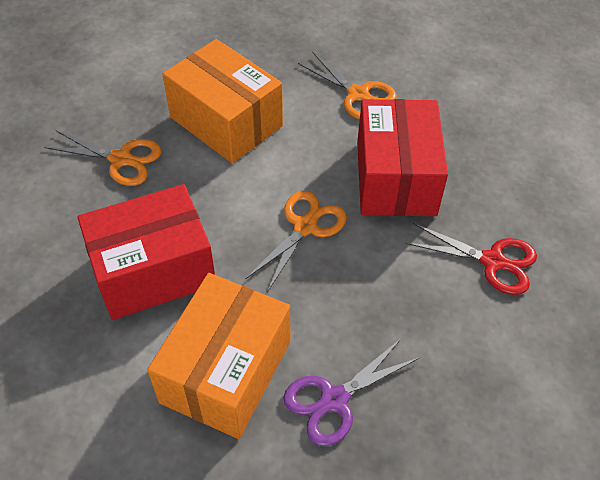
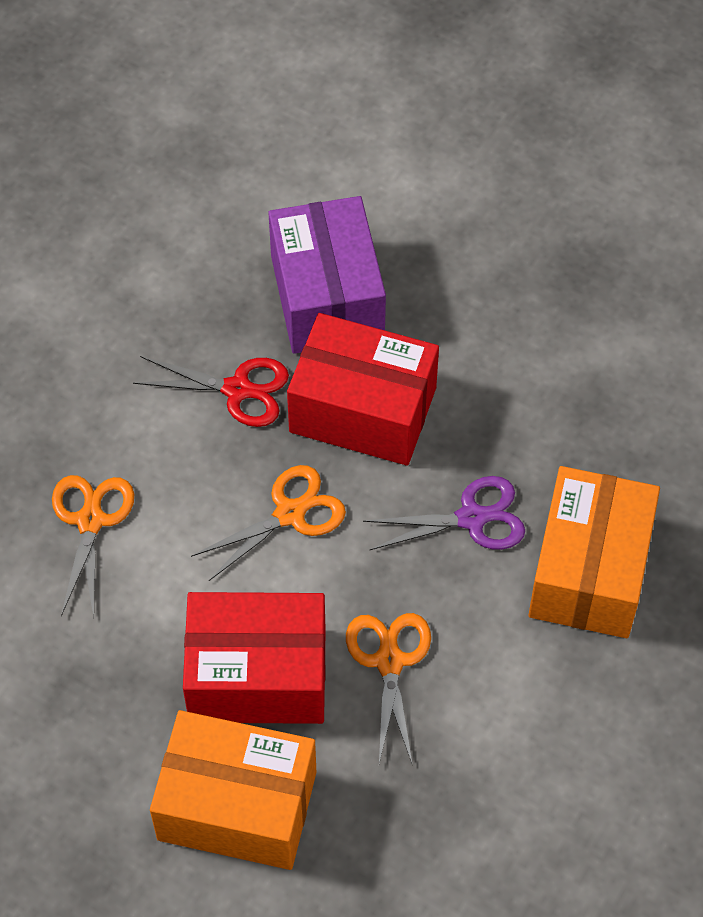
purple box: 0 -> 1

